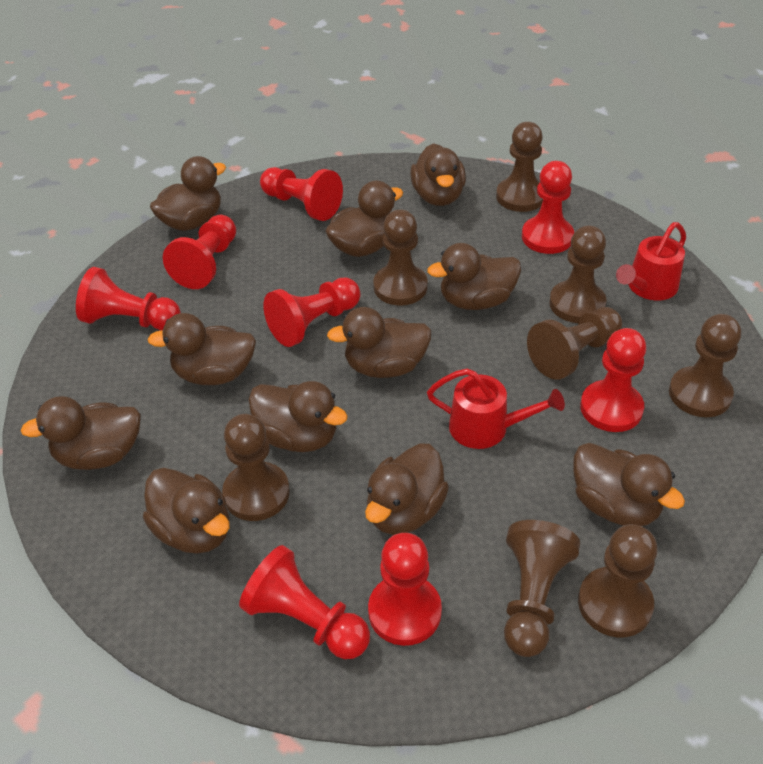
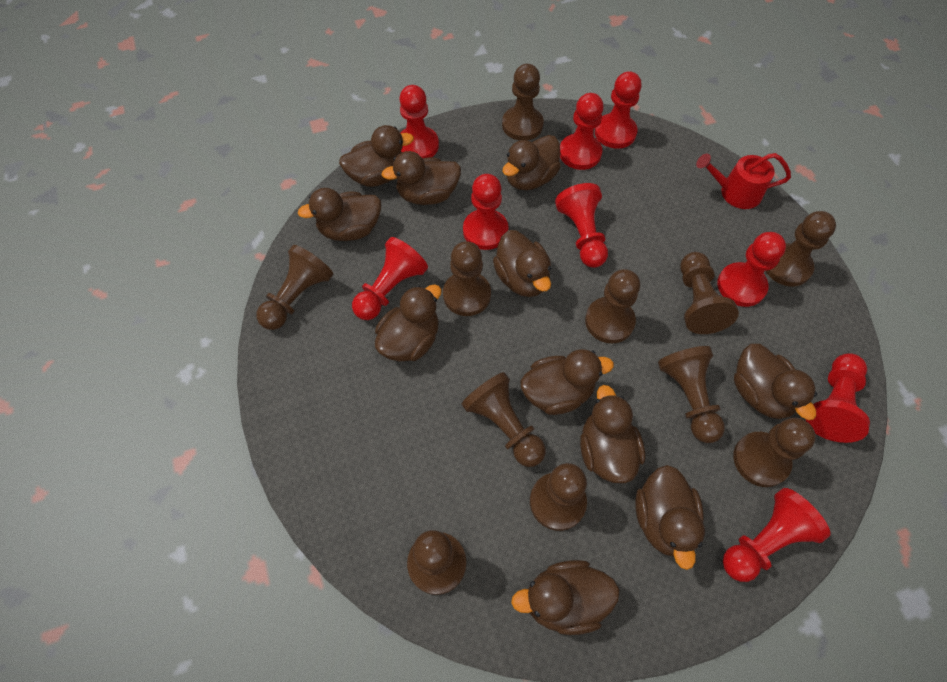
brown pawn: 8 -> 11
red pawn: 8 -> 9
red watering can: 2 -> 1

